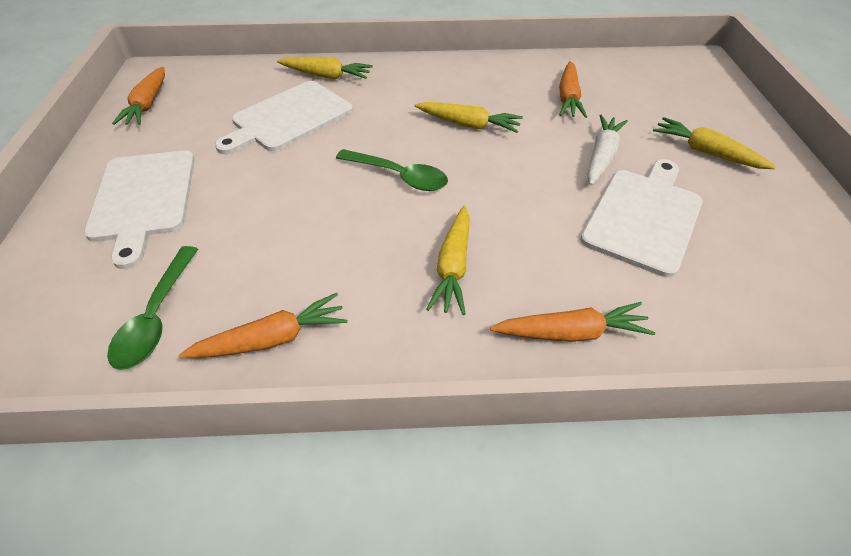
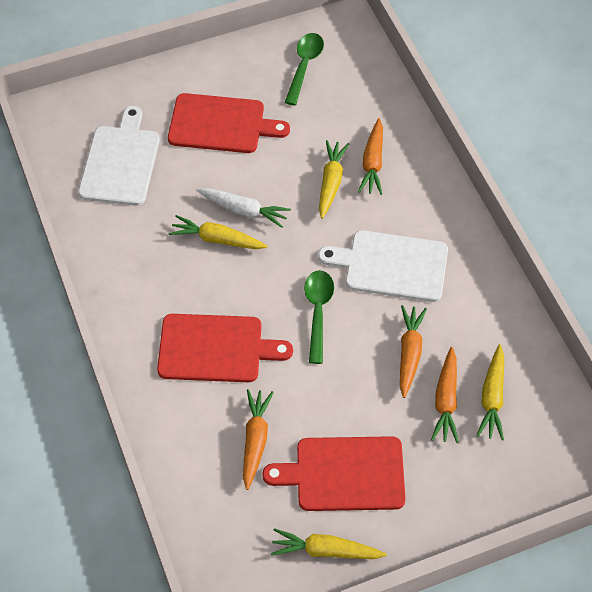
red cutting board: 0 -> 3
white cutting board: 3 -> 2

